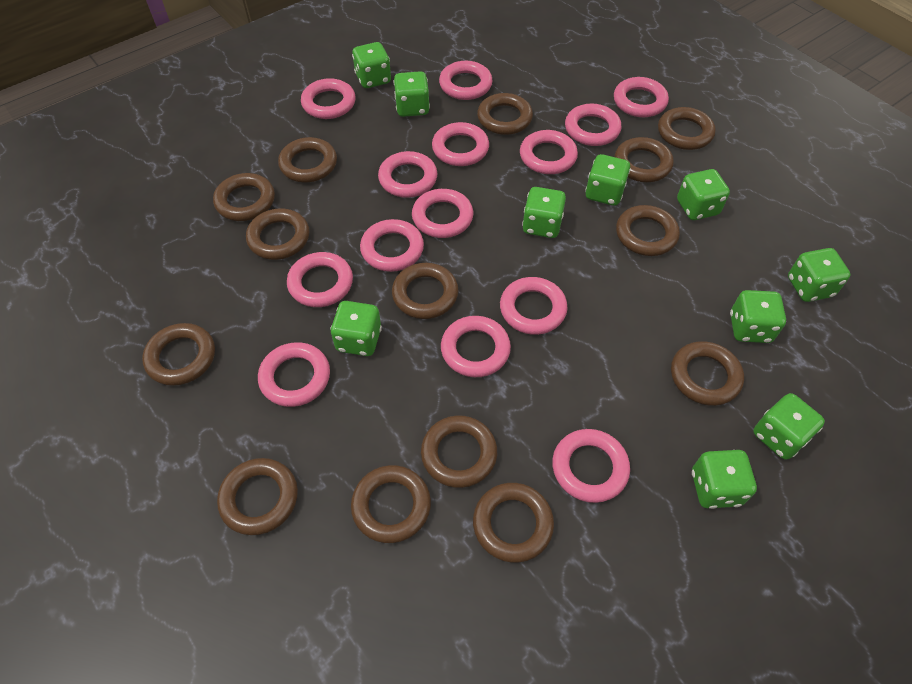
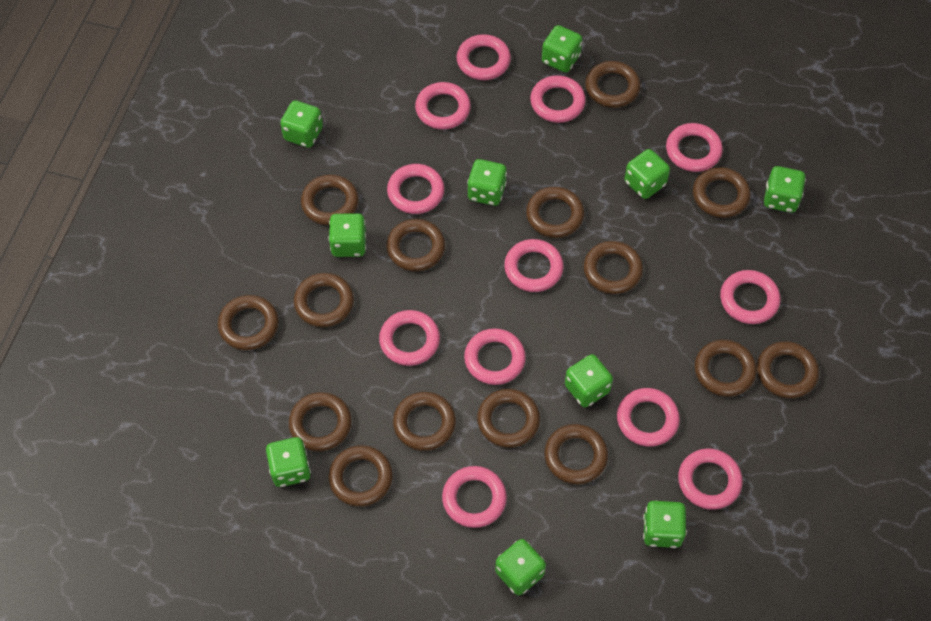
brown ring: 14 -> 15
pink ring: 14 -> 12

